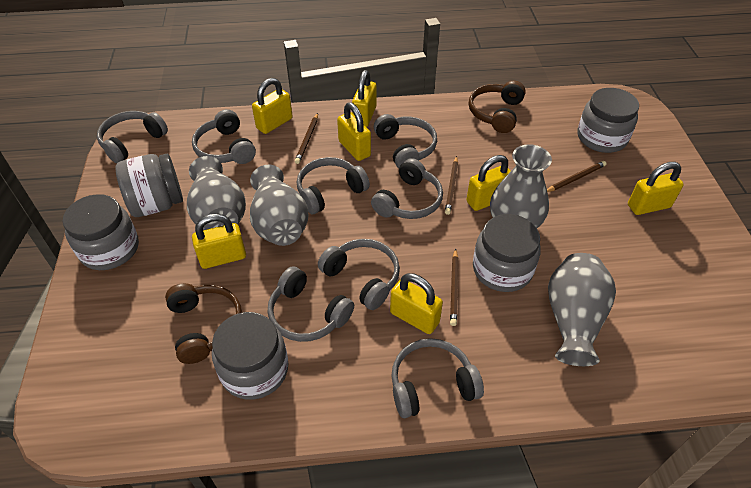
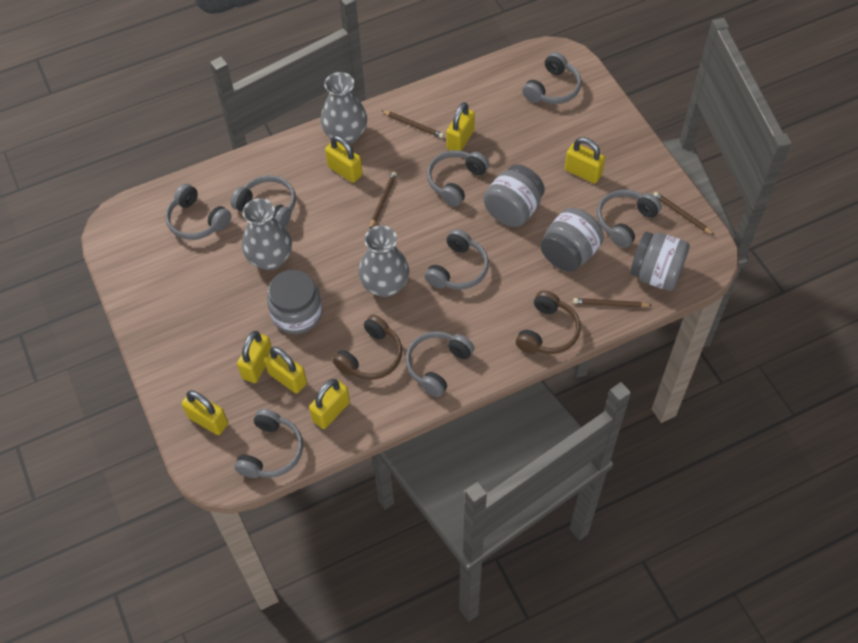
grey jar: 5 -> 4
grey vase: 4 -> 3

